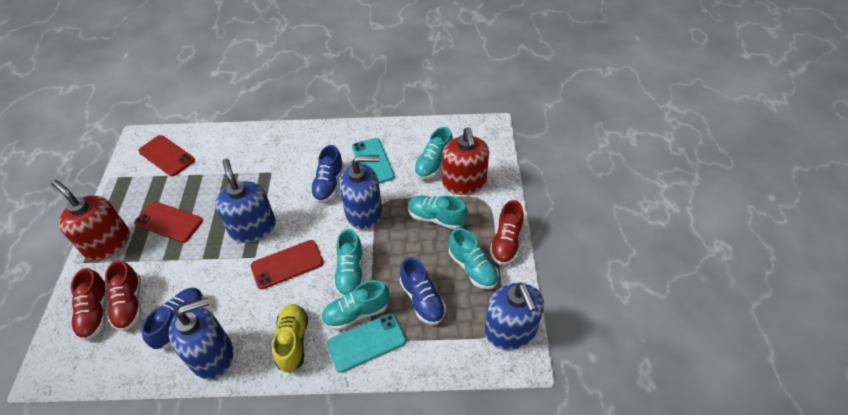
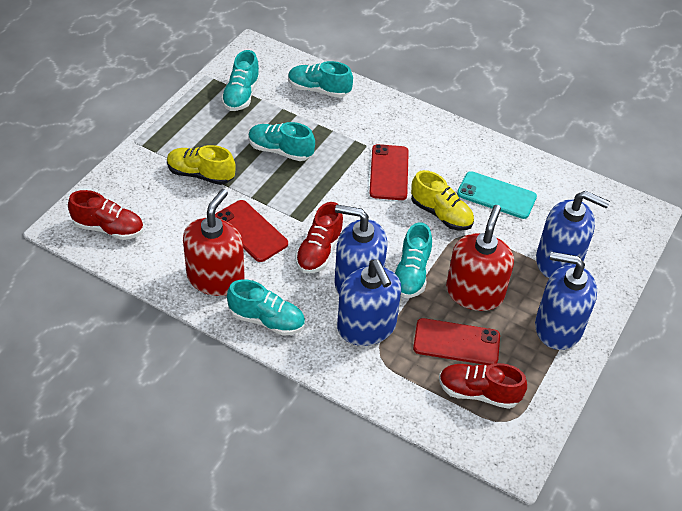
blue shoe: 3 -> 0
turquoise phone: 2 -> 1
yellow shoe: 1 -> 2

